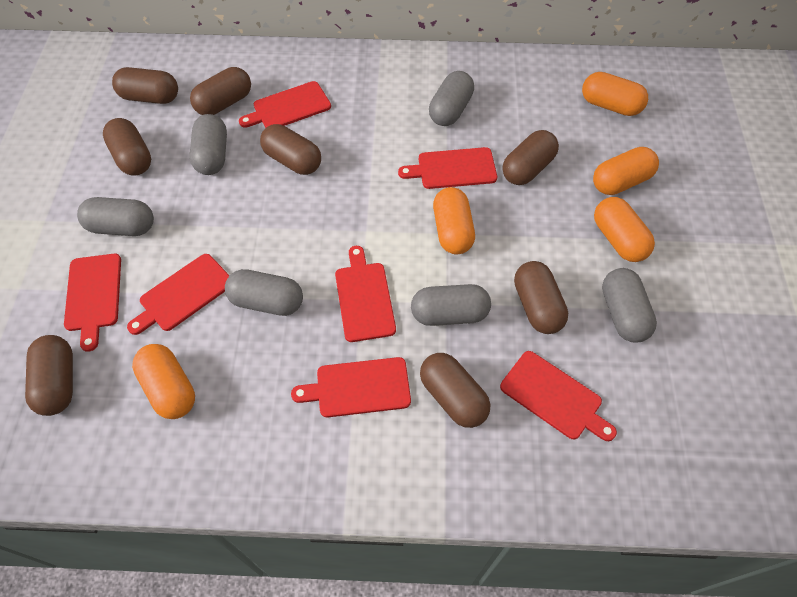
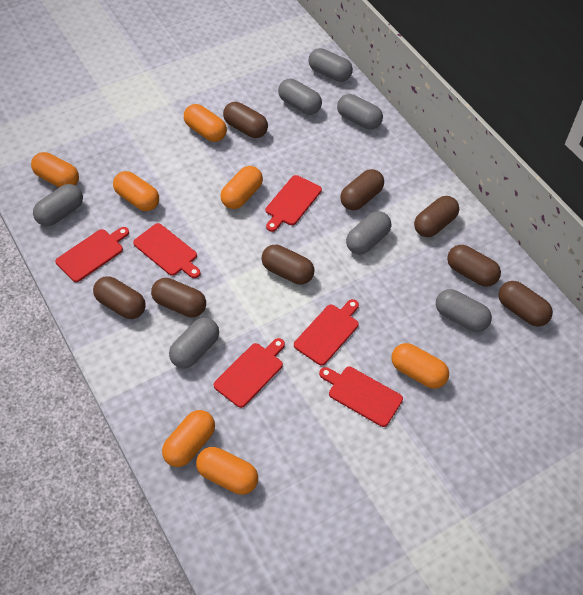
grey capsule: 6 -> 7
orange capsule: 5 -> 7
red cutting board: 7 -> 6

